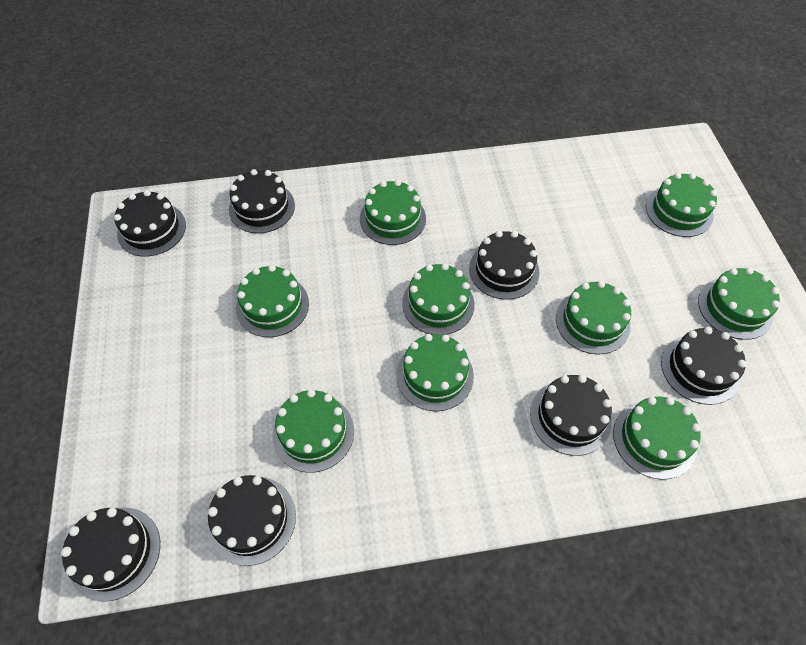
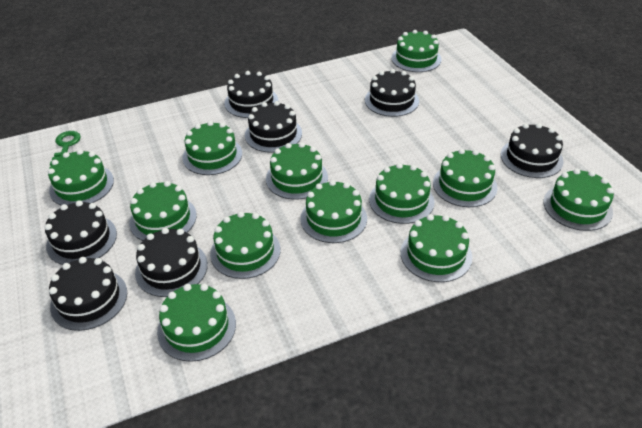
green cake: 9 -> 12
green key: 0 -> 1

